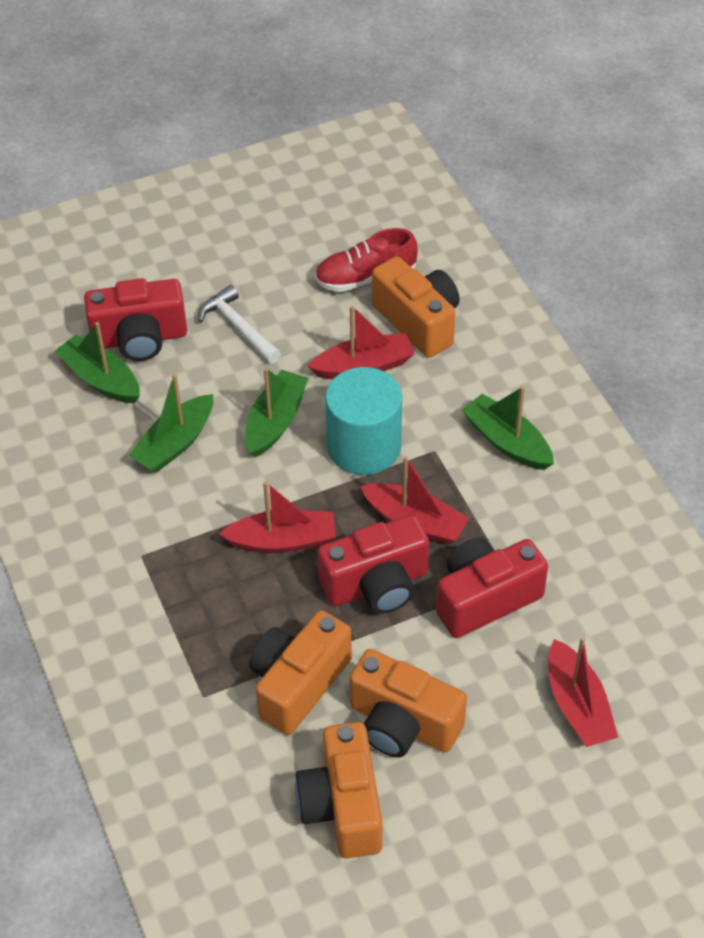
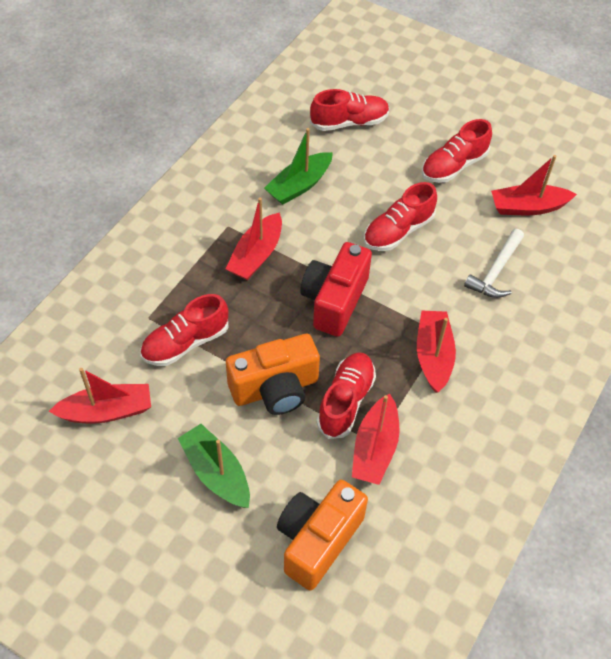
green boat: 4 -> 2
orange camera: 4 -> 2
red boat: 4 -> 5
red camera: 3 -> 1
red shoe: 1 -> 5
turquoise cylinder: 1 -> 0

